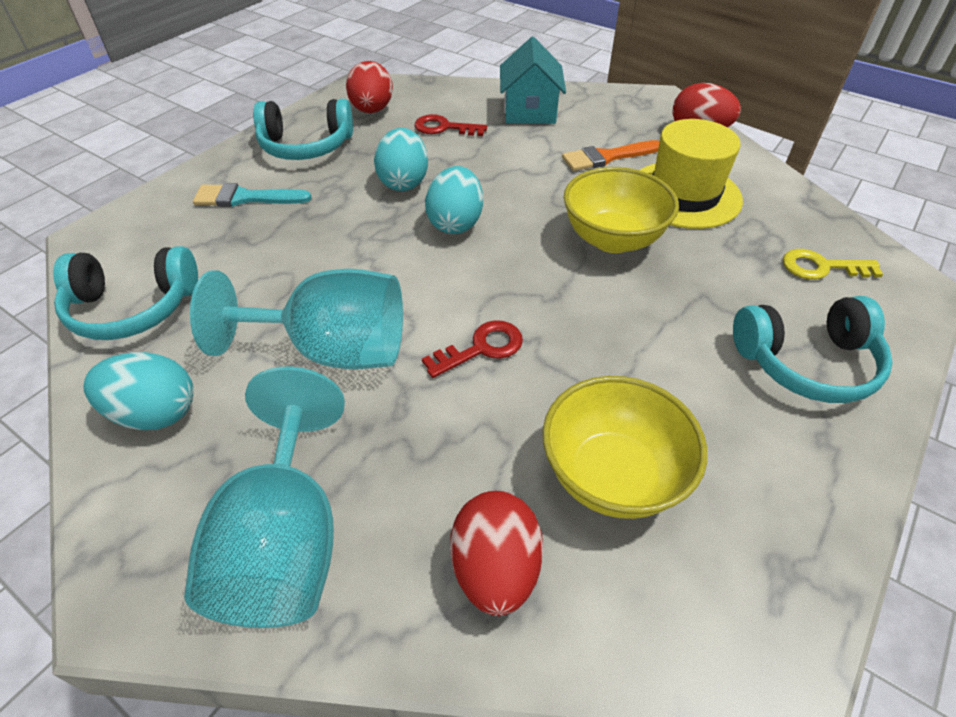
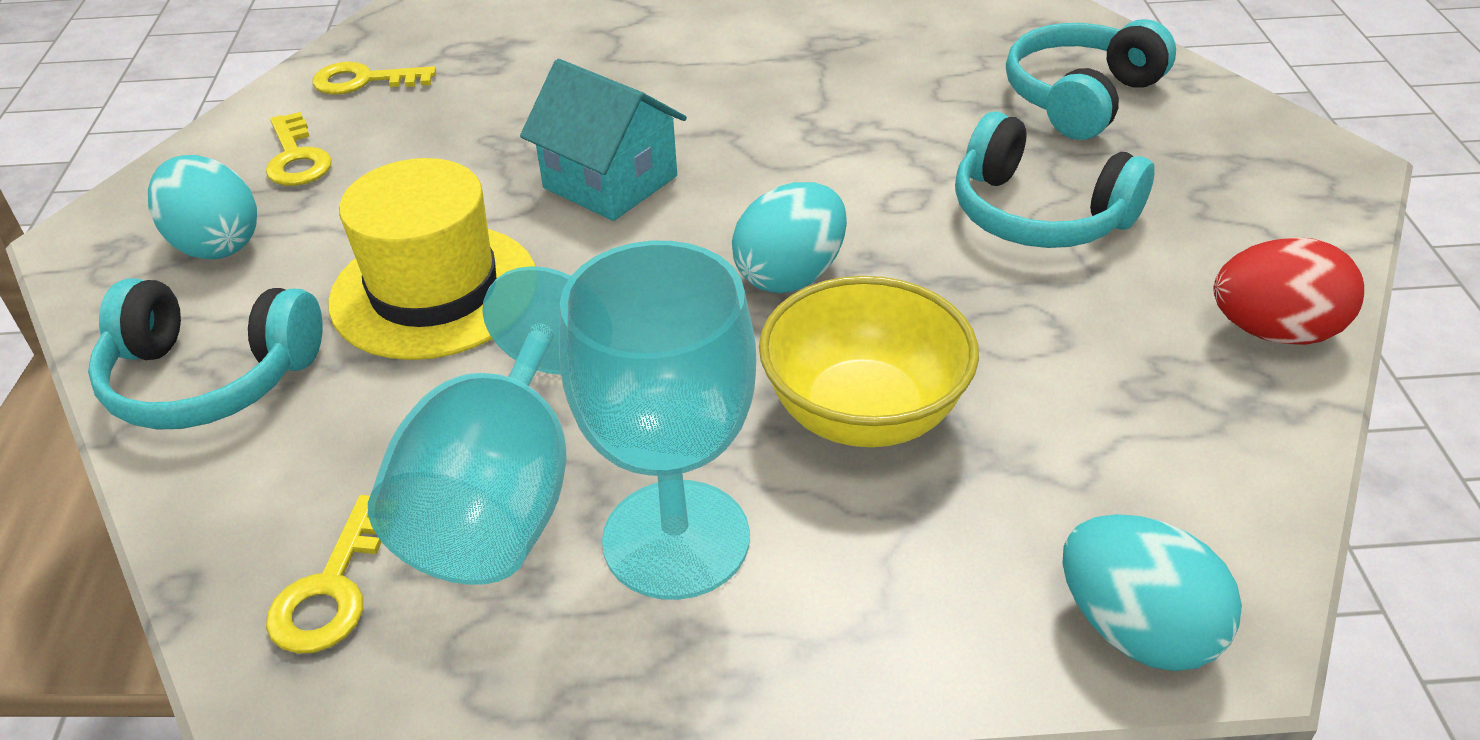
orange brush: 1 -> 0
red egg: 3 -> 1
red key: 2 -> 0
turquoise brush: 1 -> 0
yellow bowl: 2 -> 1
yellow key: 1 -> 3

